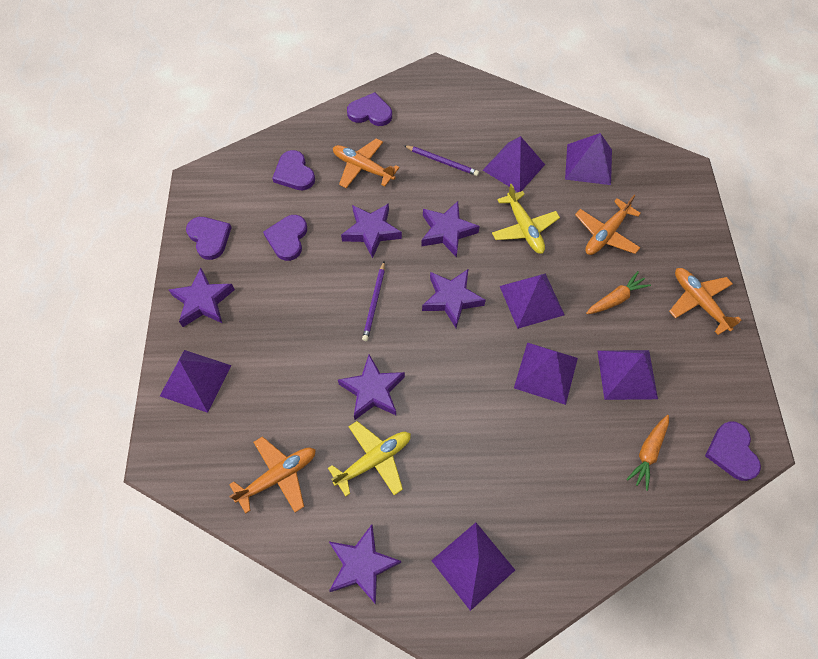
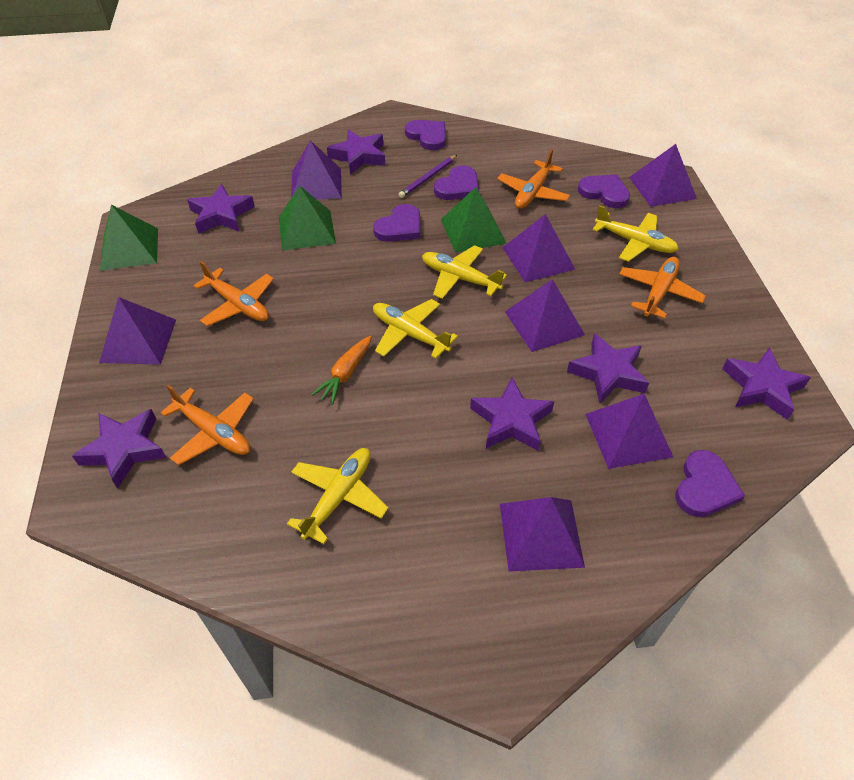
green pyramid: 0 -> 3
orange carrot: 2 -> 1
purple pencil: 2 -> 1
yellow plane: 2 -> 4

